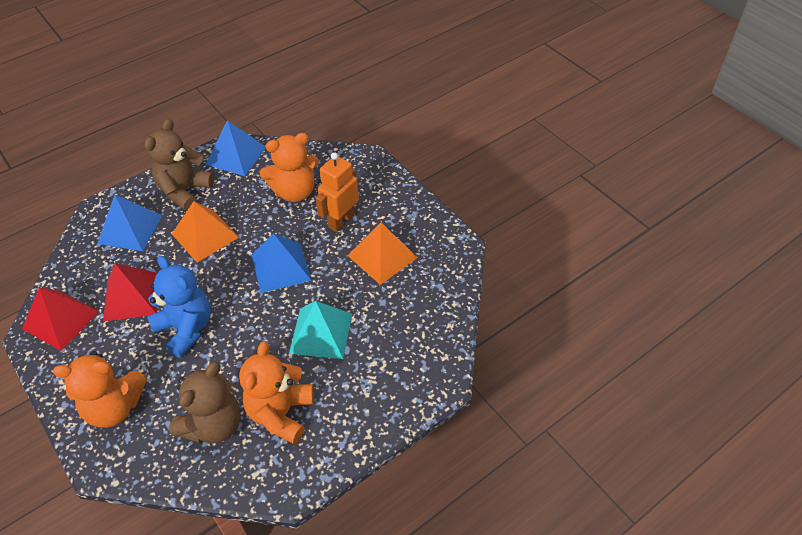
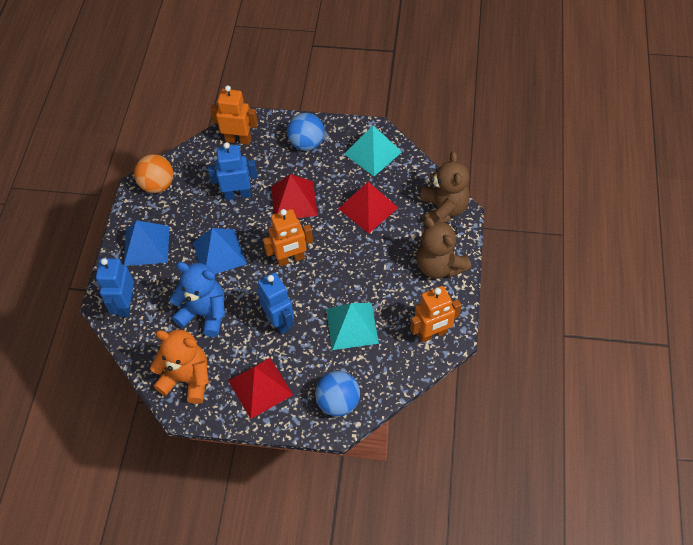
blue ball: 0 -> 2
blue pyramid: 3 -> 2
blue robot: 0 -> 3
orange ball: 0 -> 1
orange pyramid: 2 -> 0
orange robot: 1 -> 3
orange teddy bear: 3 -> 1
red pyramid: 2 -> 3
turquoise pyramid: 1 -> 2

